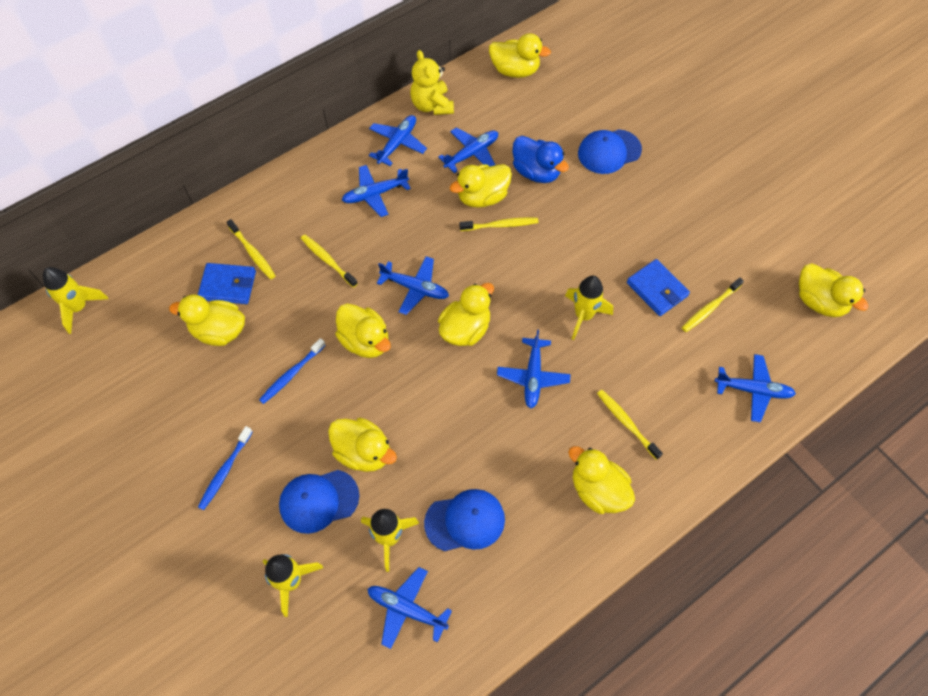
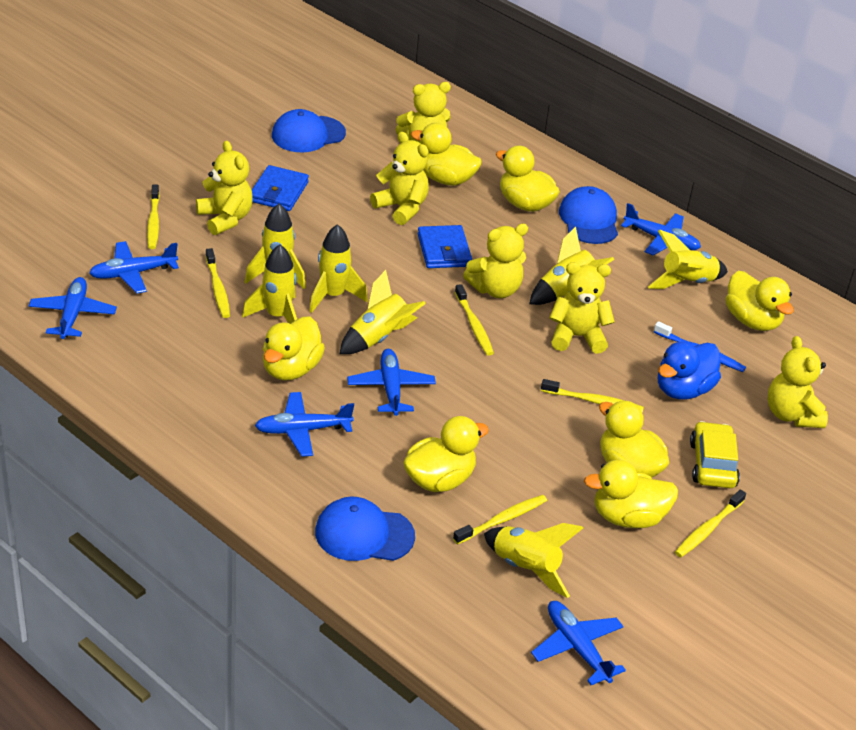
blue plane: 7 -> 6
blue toothbrush: 2 -> 1
yellow car: 0 -> 1
yellow duck: 8 -> 7
yellow rocket: 4 -> 7
yellow teddy bear: 1 -> 6
yellow toothbrush: 5 -> 6

